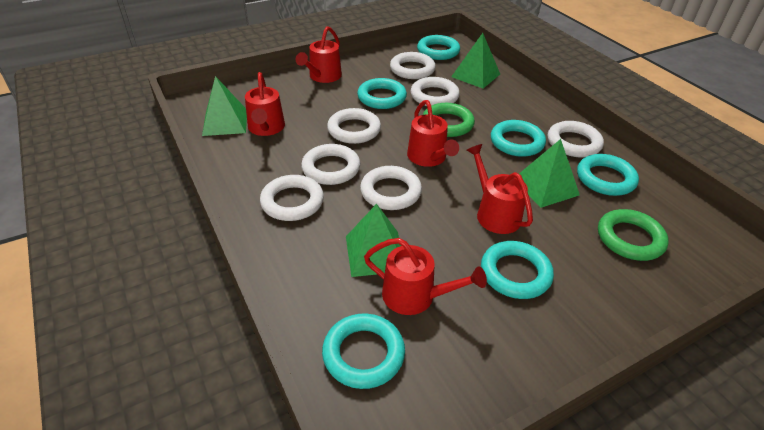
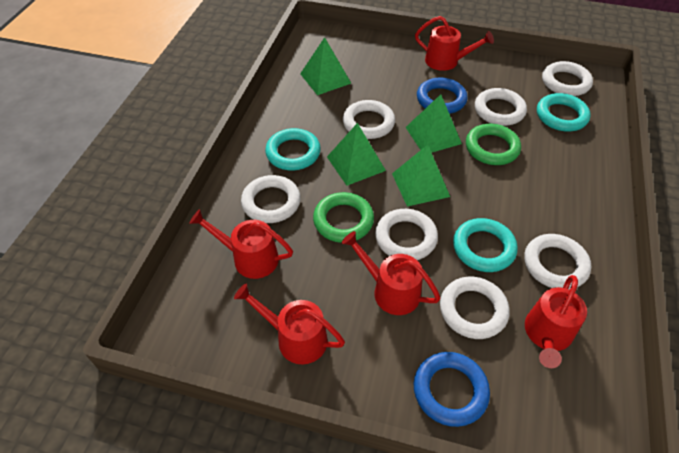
blue ring: 0 -> 2
turquoise ring: 6 -> 3

